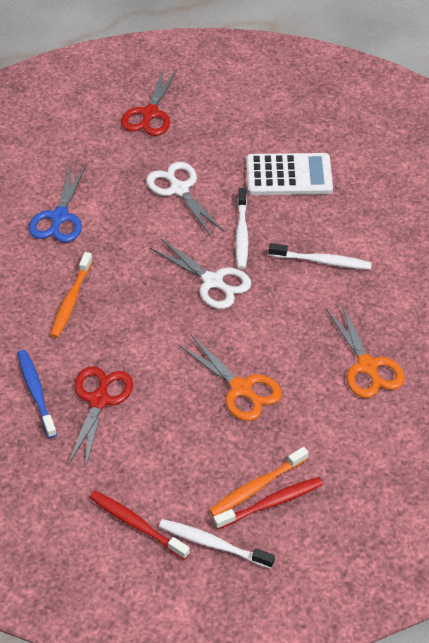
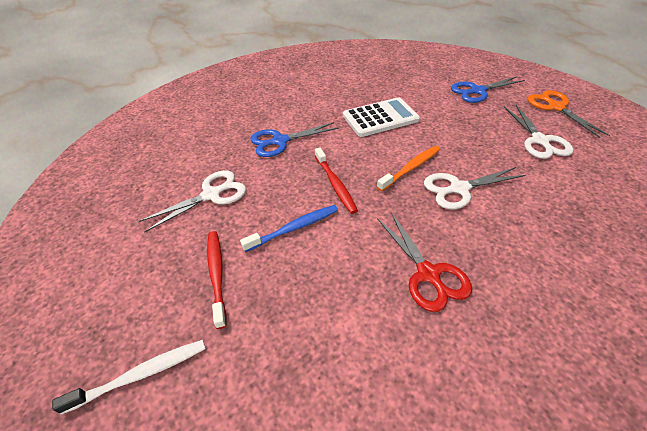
blue scissors: 1 -> 2
orange scissors: 2 -> 1
orange toothbrush: 2 -> 1
red scissors: 2 -> 1
white scissors: 2 -> 3
white toothbrush: 3 -> 1

